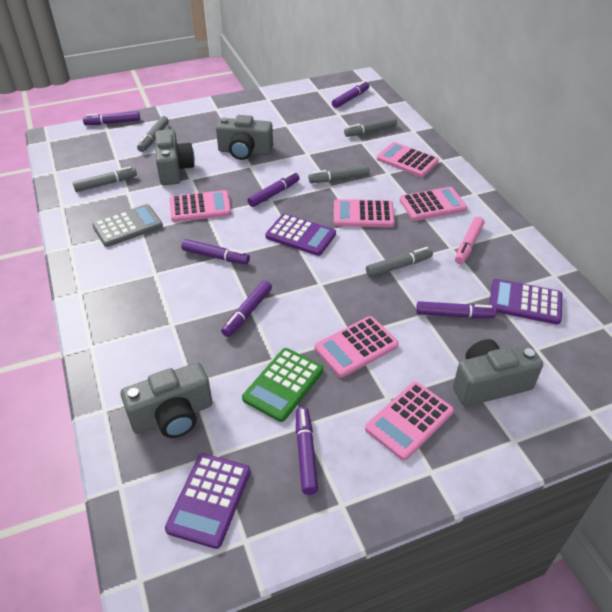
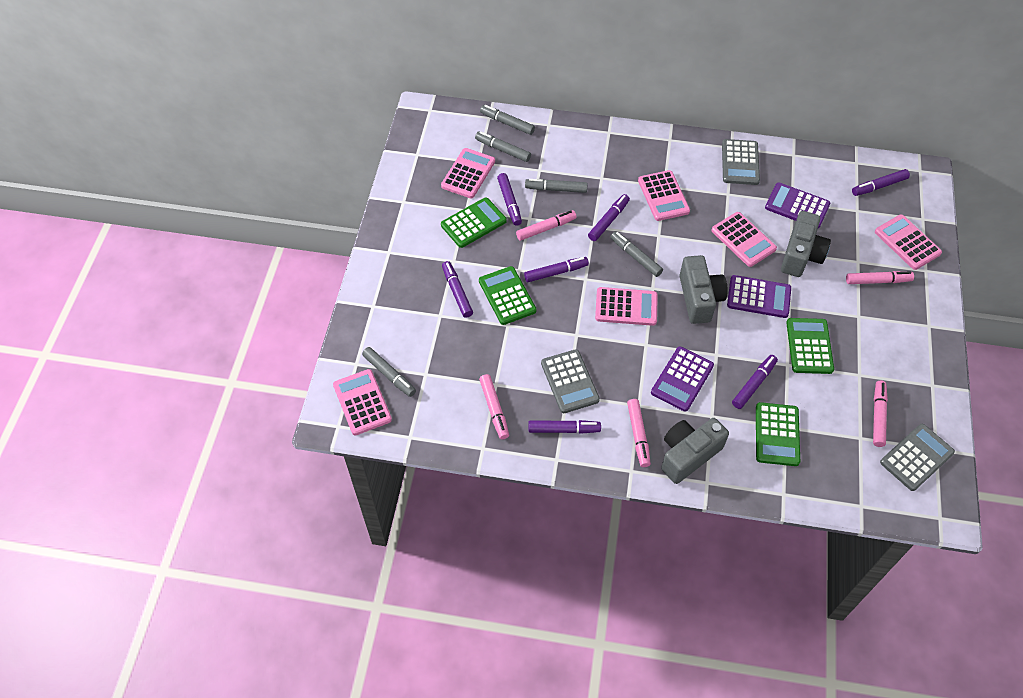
green calculator: 1 -> 4
grey calculator: 1 -> 3
grey camera: 4 -> 3
pink marker: 1 -> 5

